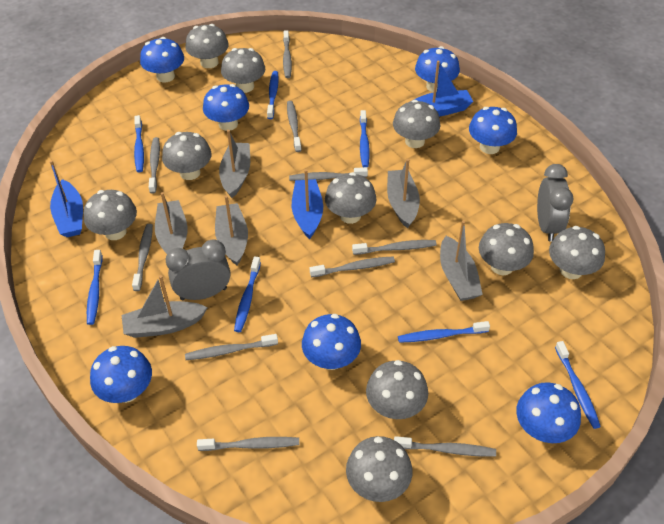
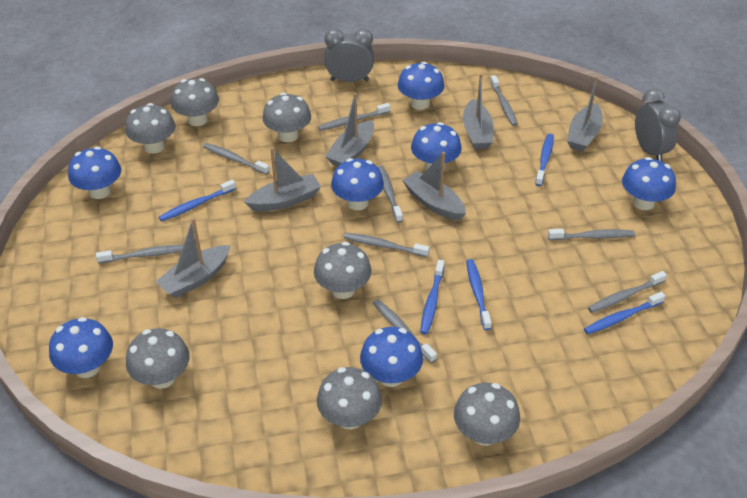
blue boat: 3 -> 0
blue toothbrush: 7 -> 5
grey mushroom: 10 -> 7
grey toothbrush: 10 -> 9

